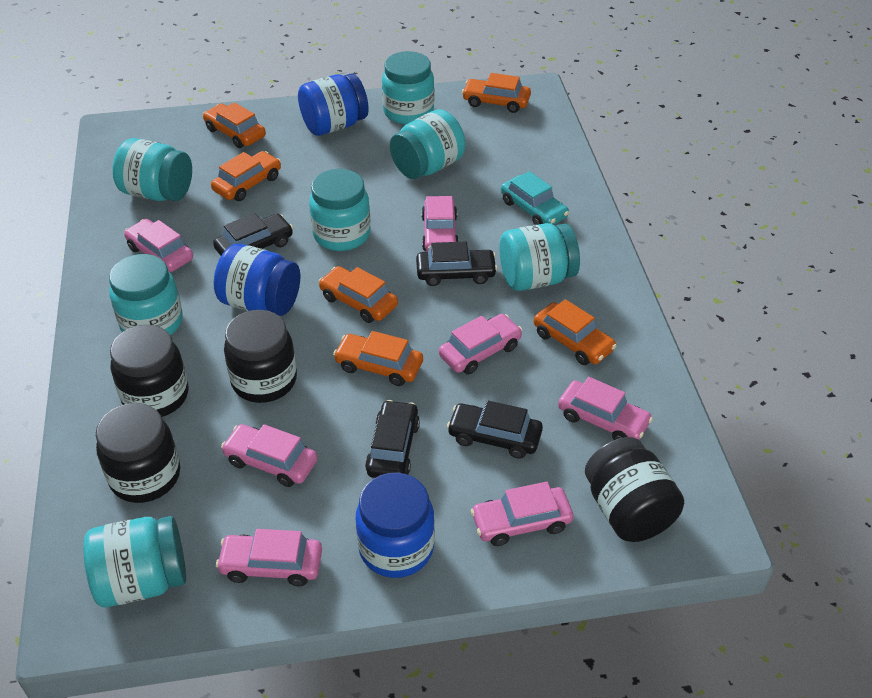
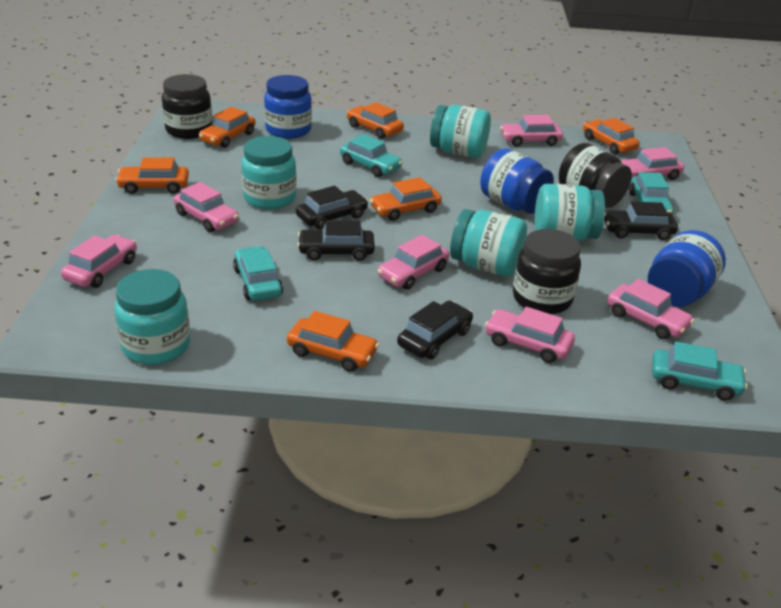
black jar: 4 -> 3
turquoise car: 1 -> 4
turquoise jar: 7 -> 5

